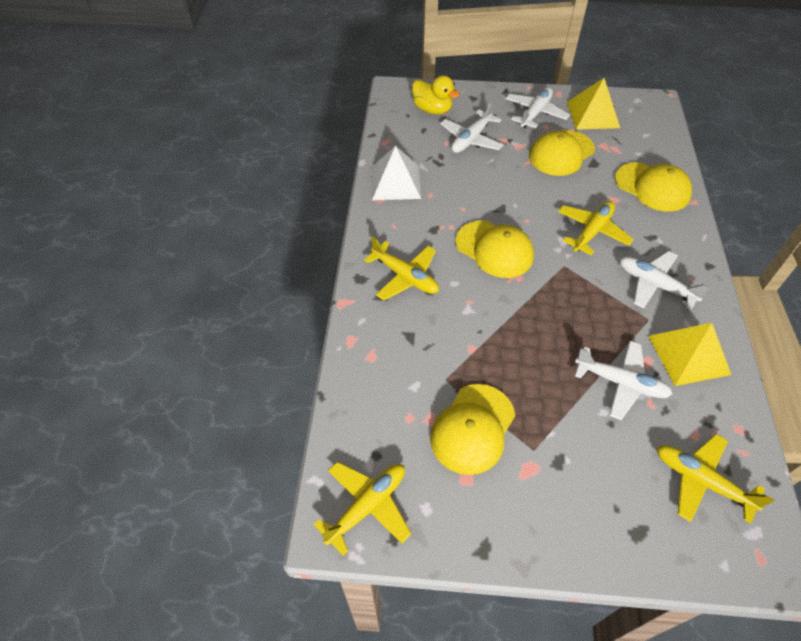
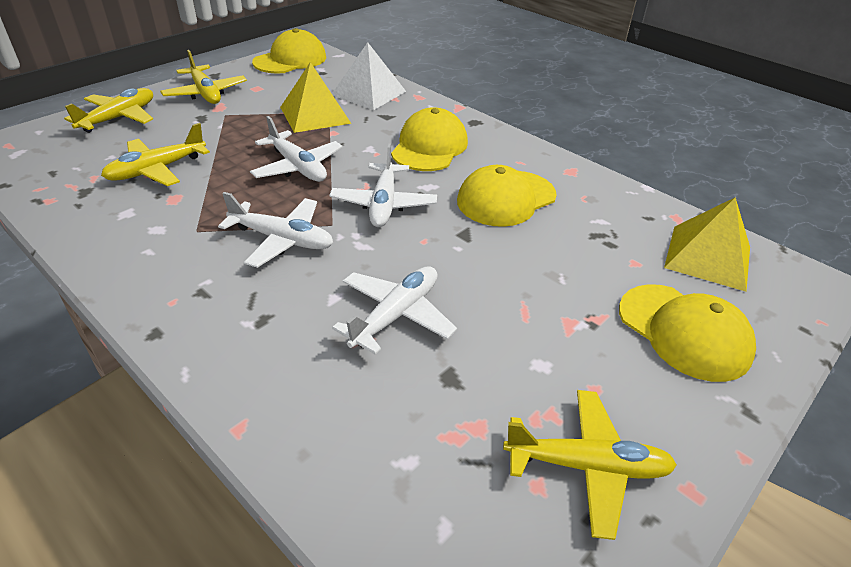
yellow duck: 1 -> 0

